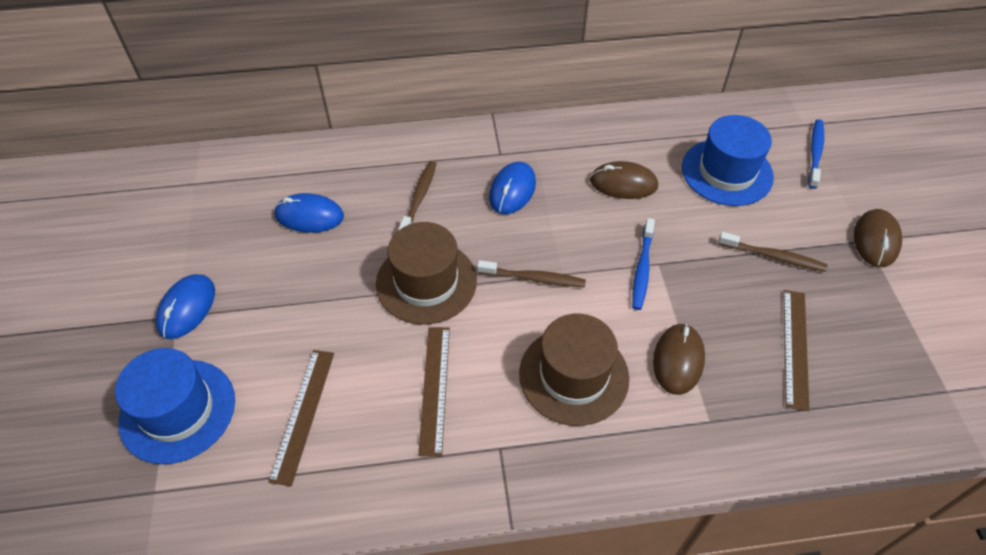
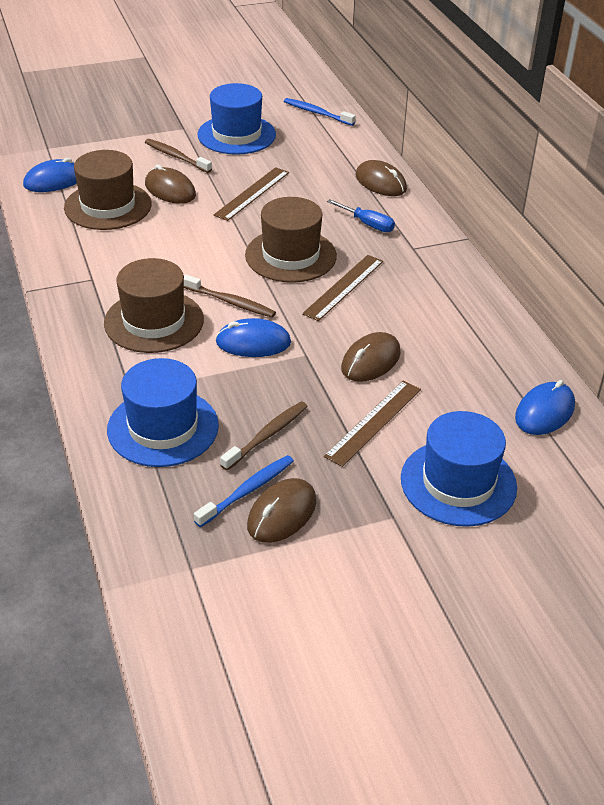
blue hat: 2 -> 3
blue screwdriver: 0 -> 1
brown hat: 2 -> 3
brown mouse: 3 -> 4

